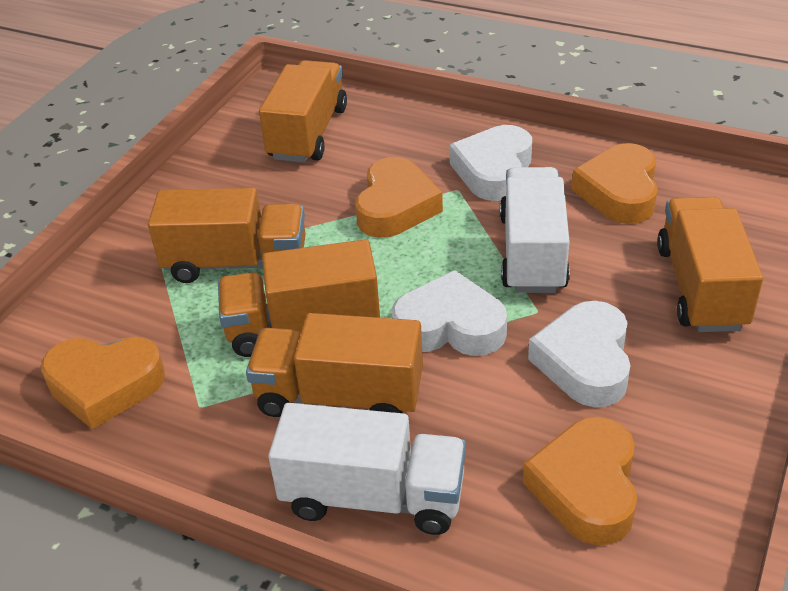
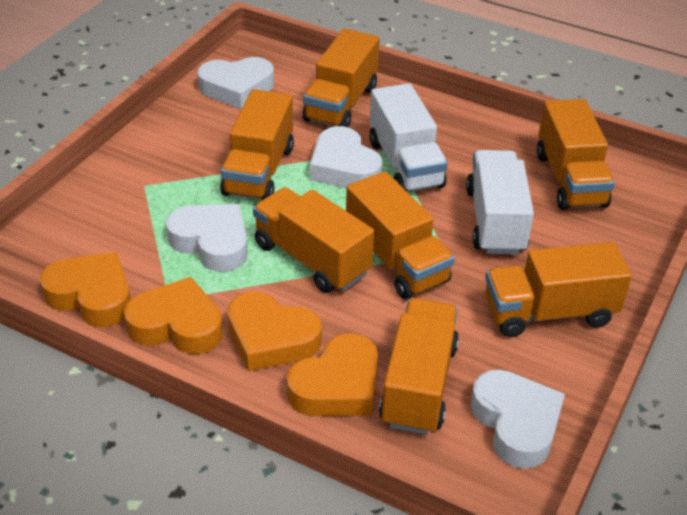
orange truck: 5 -> 7
white heart: 3 -> 4

